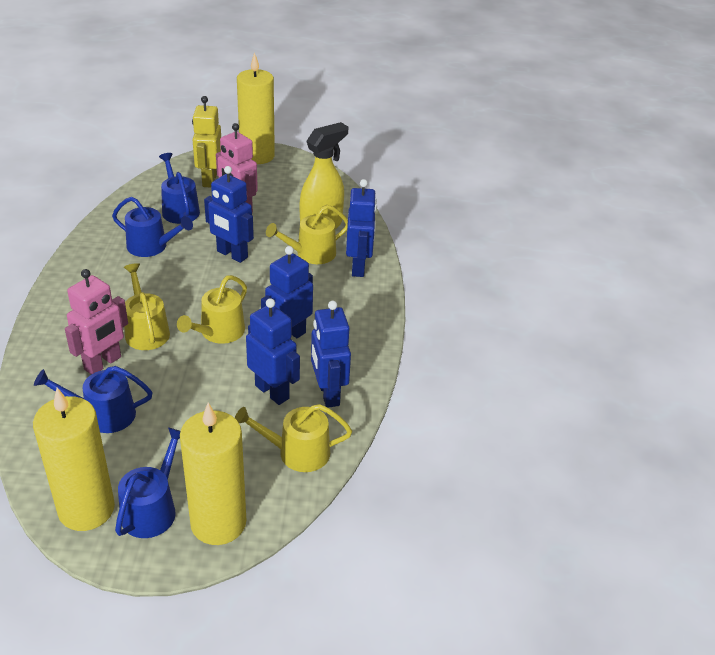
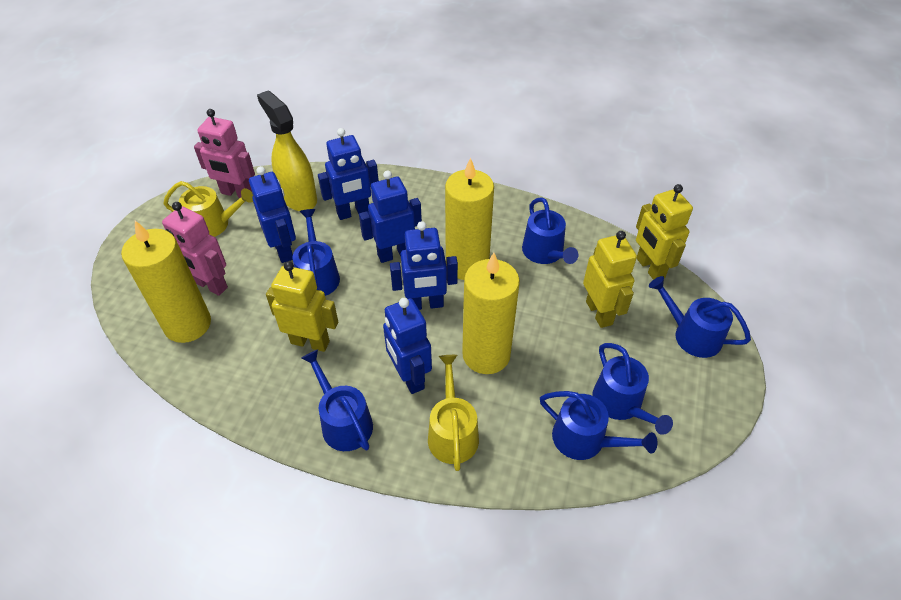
blue watering can: 4 -> 6
yellow robot: 1 -> 3
yellow watering can: 4 -> 2

